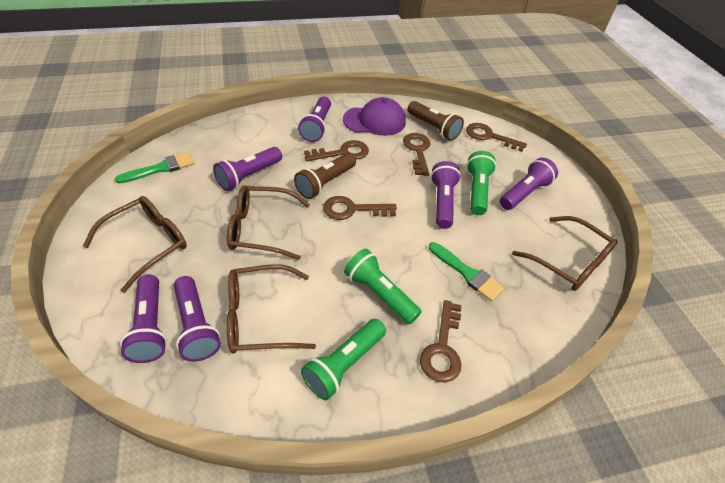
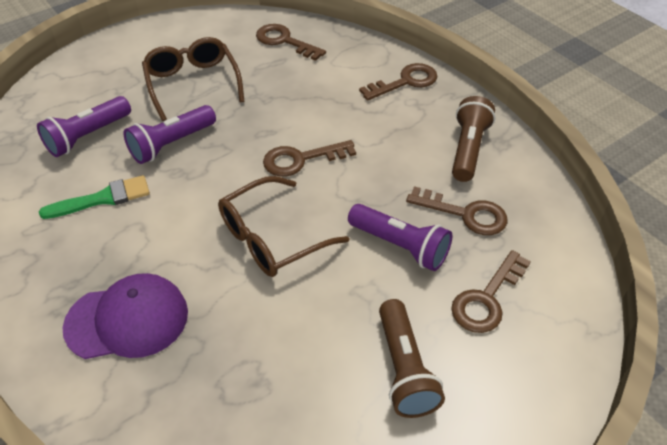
brown glasses: 4 -> 2
green brush: 2 -> 1
green flashlight: 3 -> 0
purple flashlight: 6 -> 3

